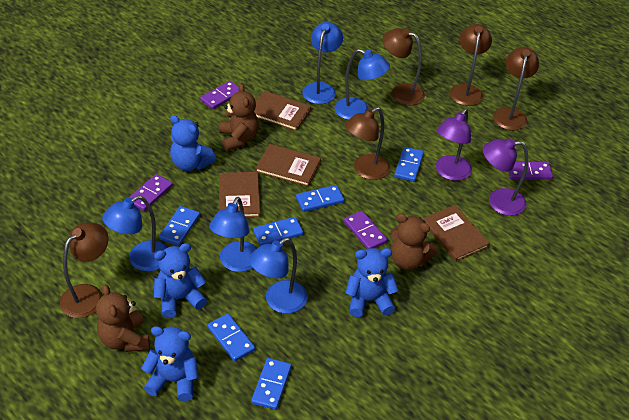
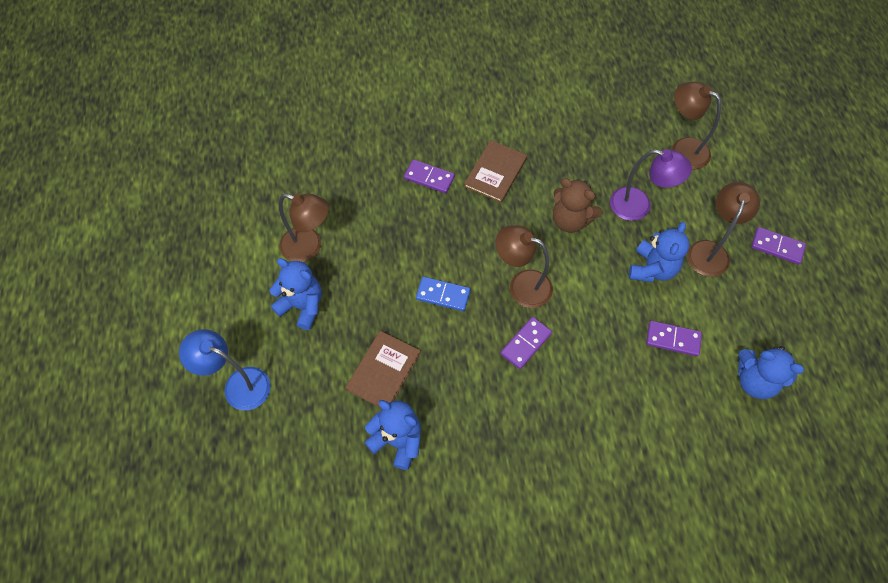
blue domino: 6 -> 1
blue lamp: 5 -> 1
brown book: 4 -> 2
brown lamp: 5 -> 4
brown teddy bear: 3 -> 1
purple lamp: 2 -> 1

